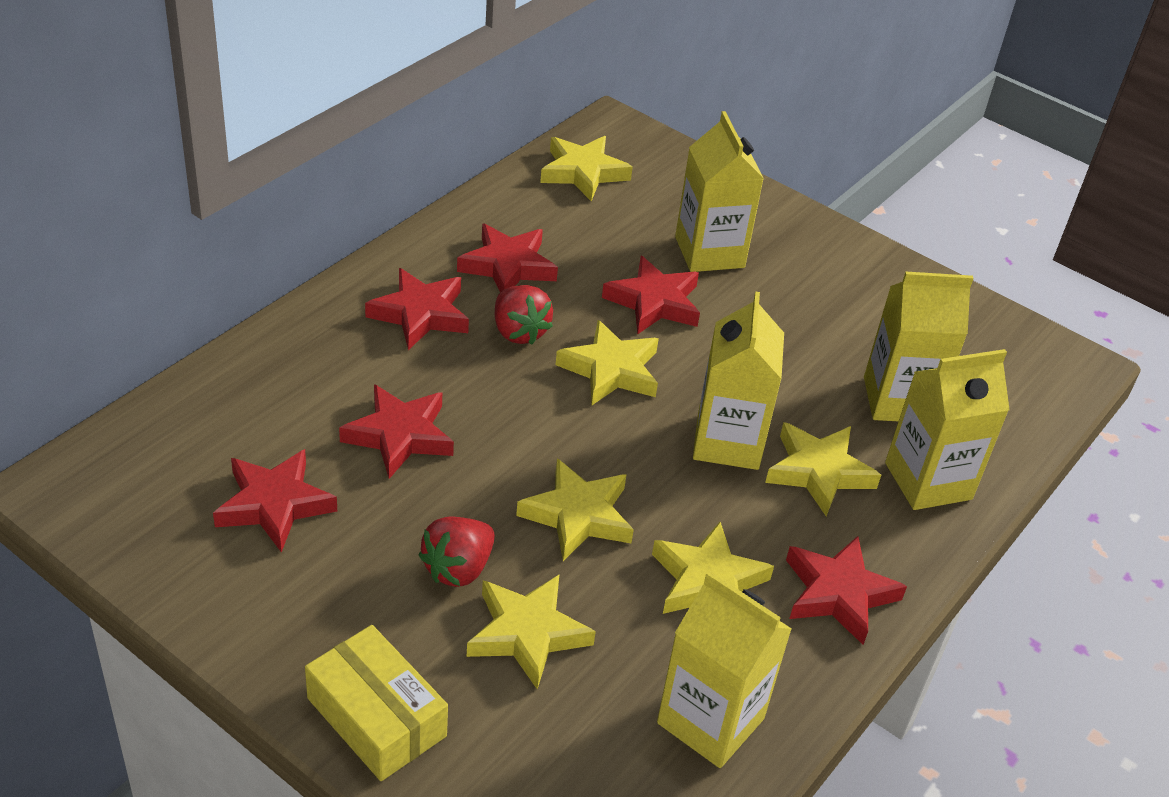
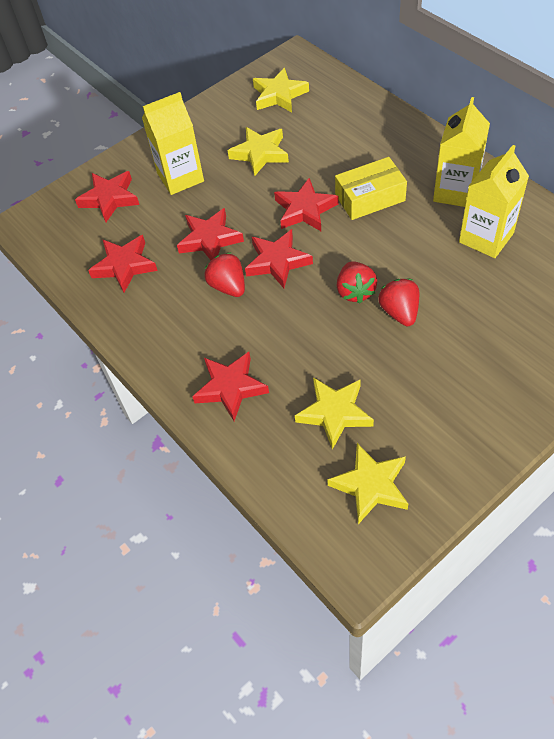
red strawberry: 2 -> 3
yellow carton: 5 -> 3
yellow star: 6 -> 4

